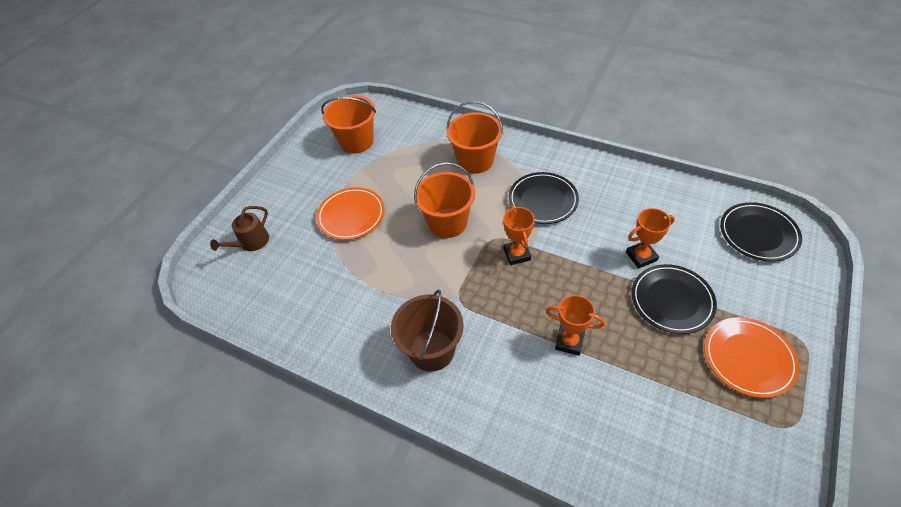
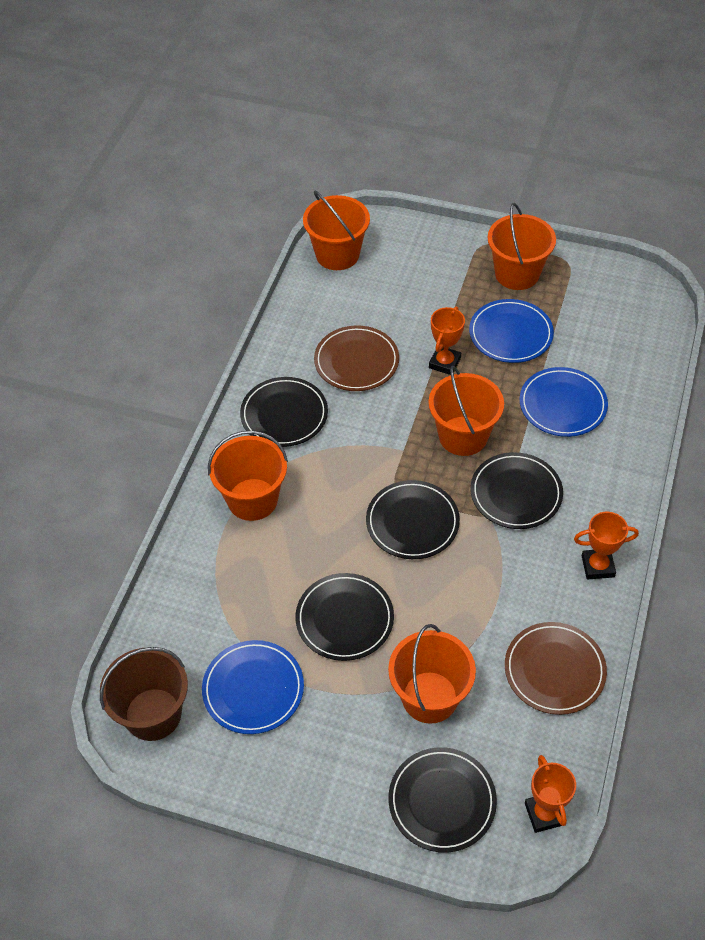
black plate: 3 -> 5
blue plate: 0 -> 3
brown plate: 0 -> 2
brown watering can: 1 -> 0
orange bucket: 3 -> 5
orange plate: 2 -> 0

